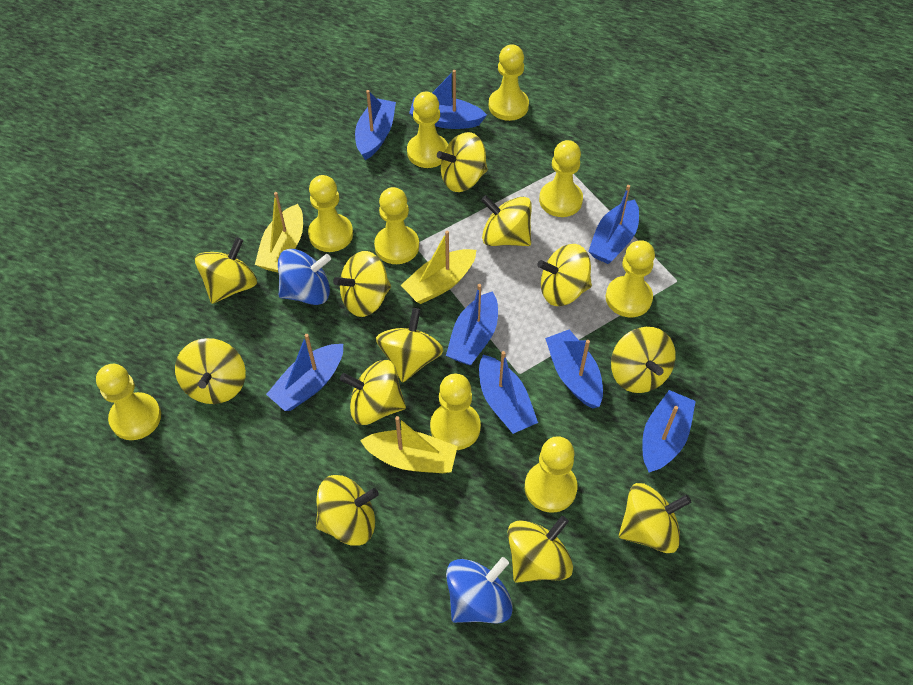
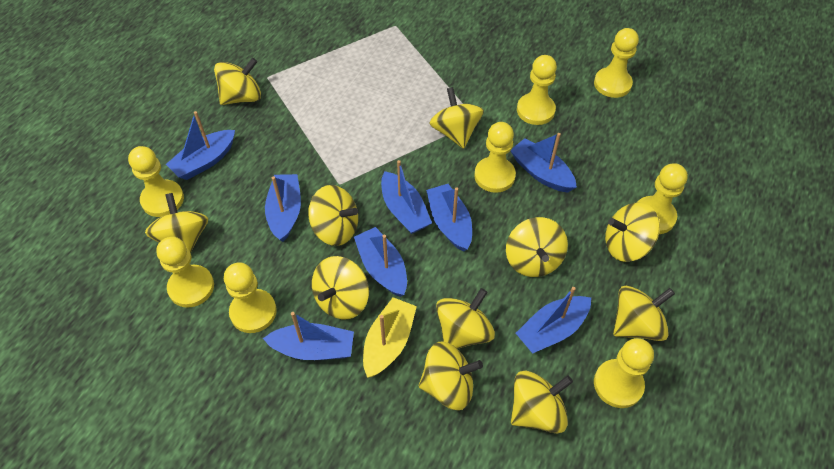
blue spinning top: 2 -> 0
yellow boat: 3 -> 1
yellow pawn: 9 -> 8
yellow spinning top: 12 -> 11

